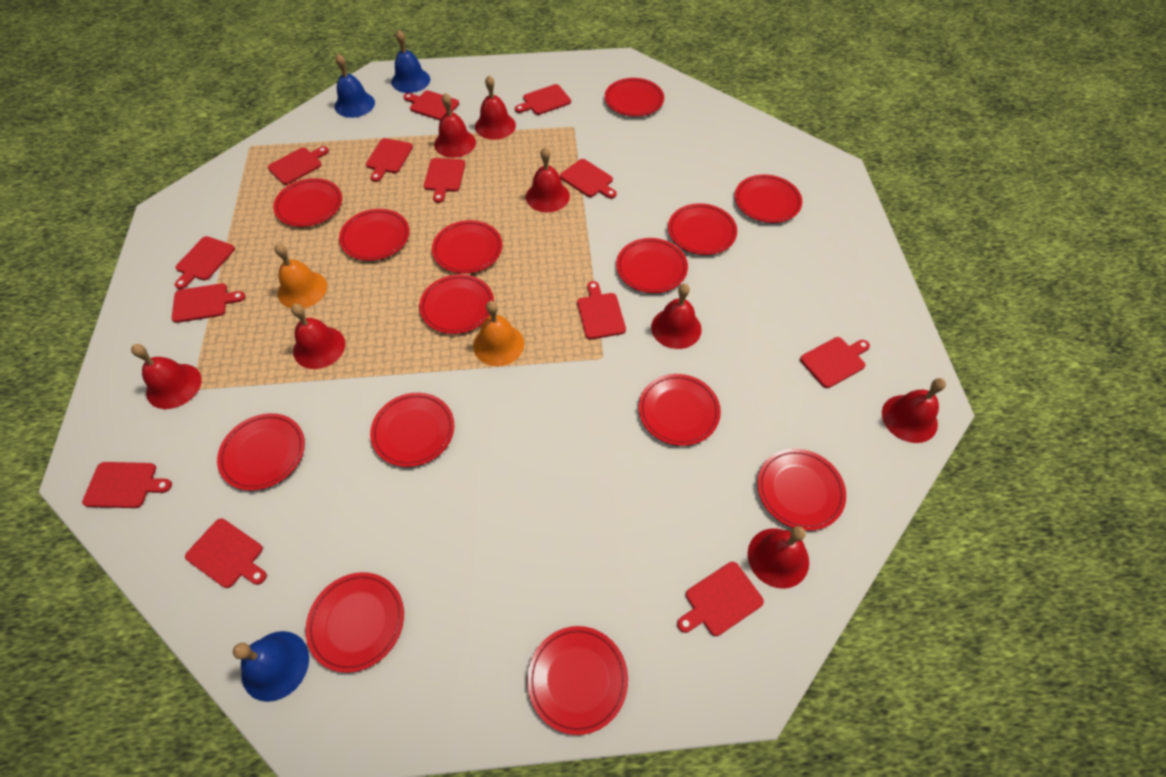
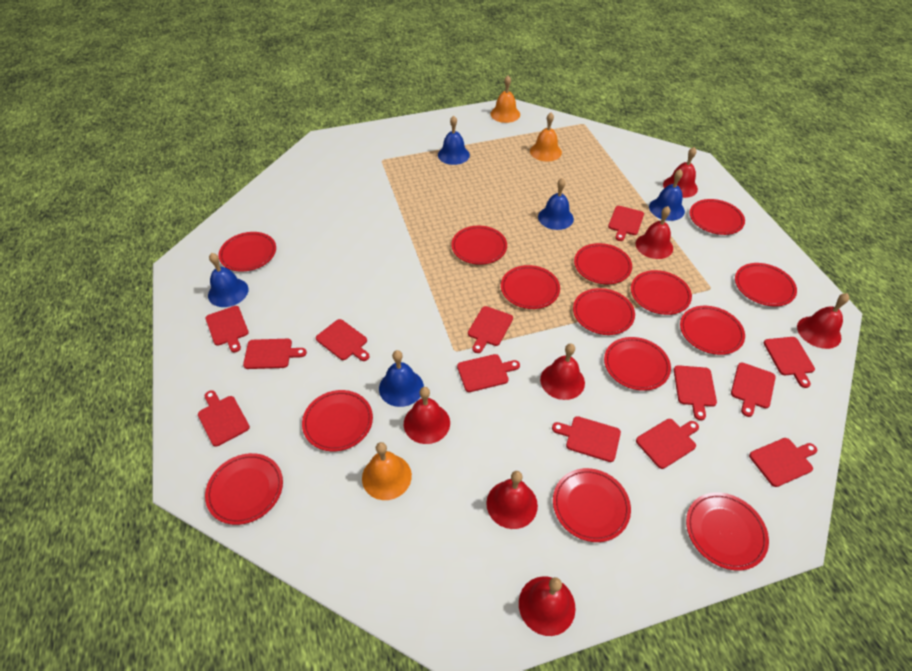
blue bell: 3 -> 5
orange bell: 2 -> 3
red bell: 8 -> 7

